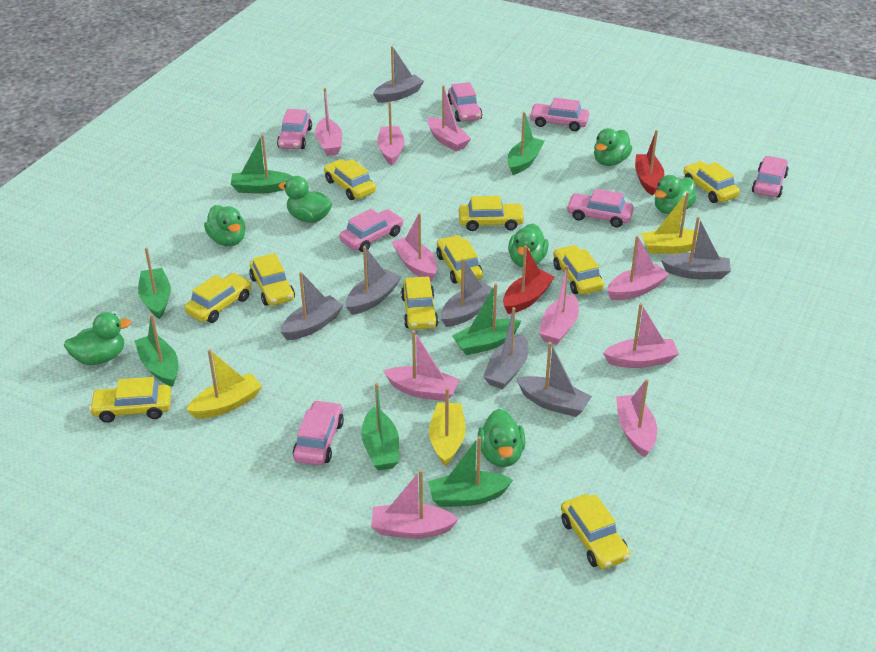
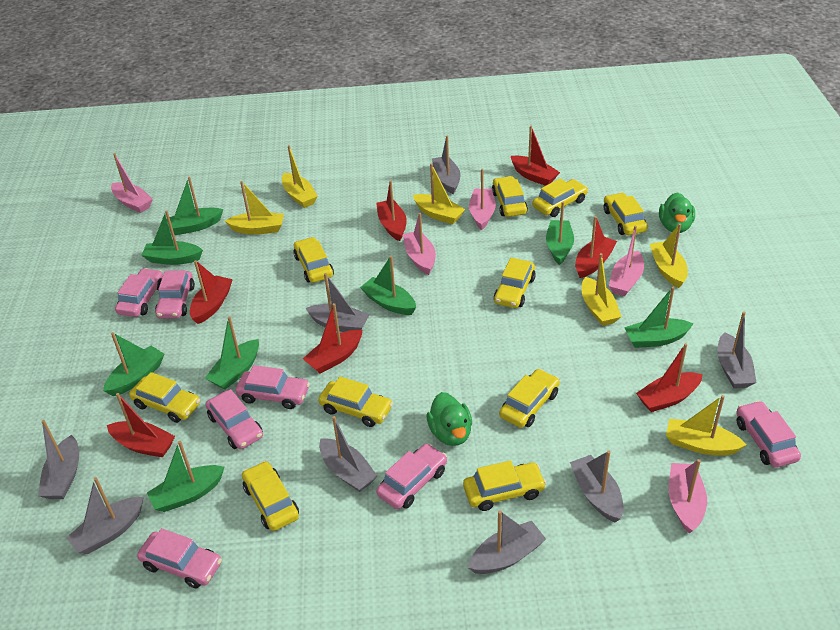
green boat: 7 -> 8
green duck: 7 -> 2
grey boat: 7 -> 8
pink boat: 10 -> 5
red boat: 2 -> 7
yellow boat: 3 -> 6

